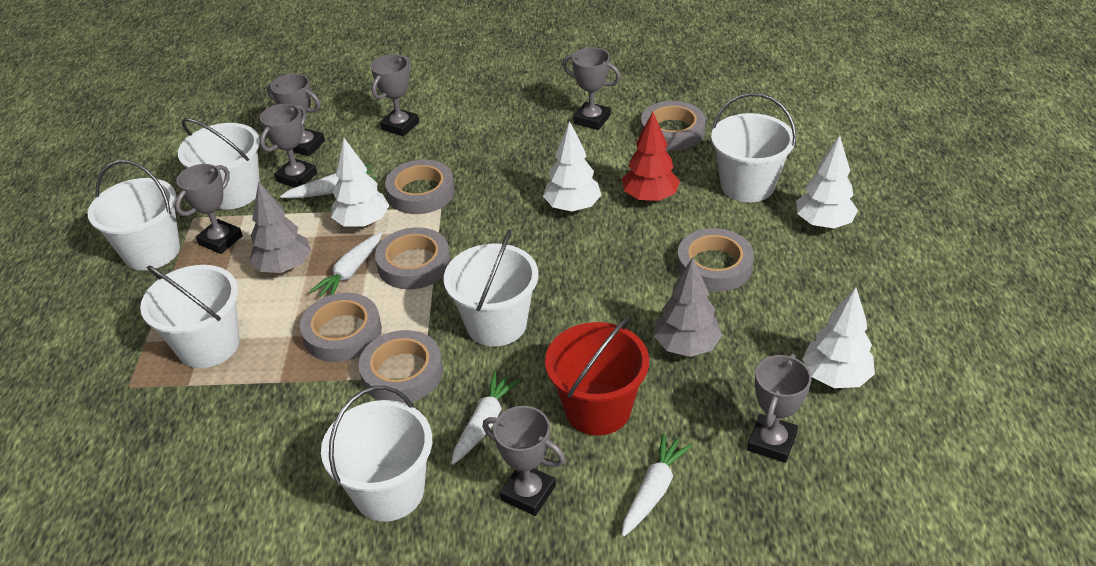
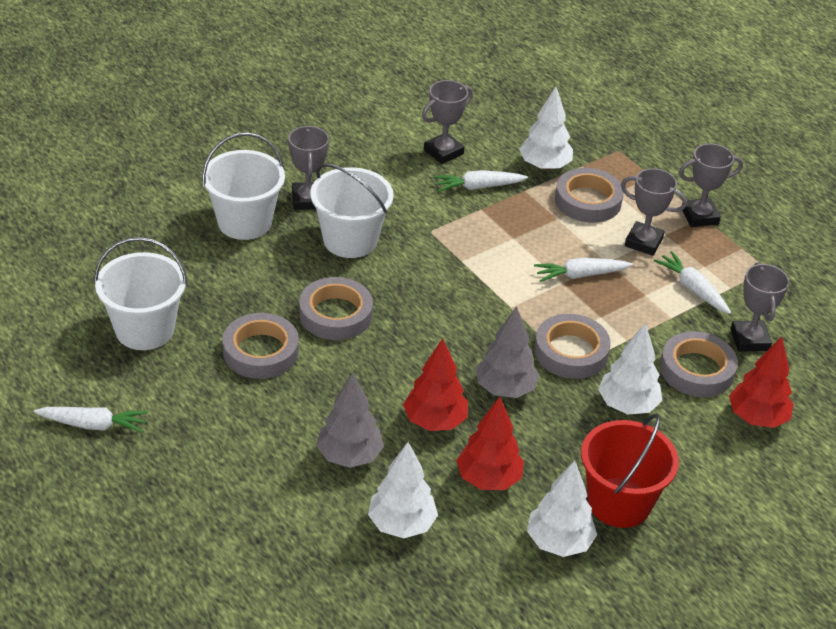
grey tape: 6 -> 5
grey trophy: 7 -> 5
red tree: 1 -> 3
white bucket: 6 -> 3

